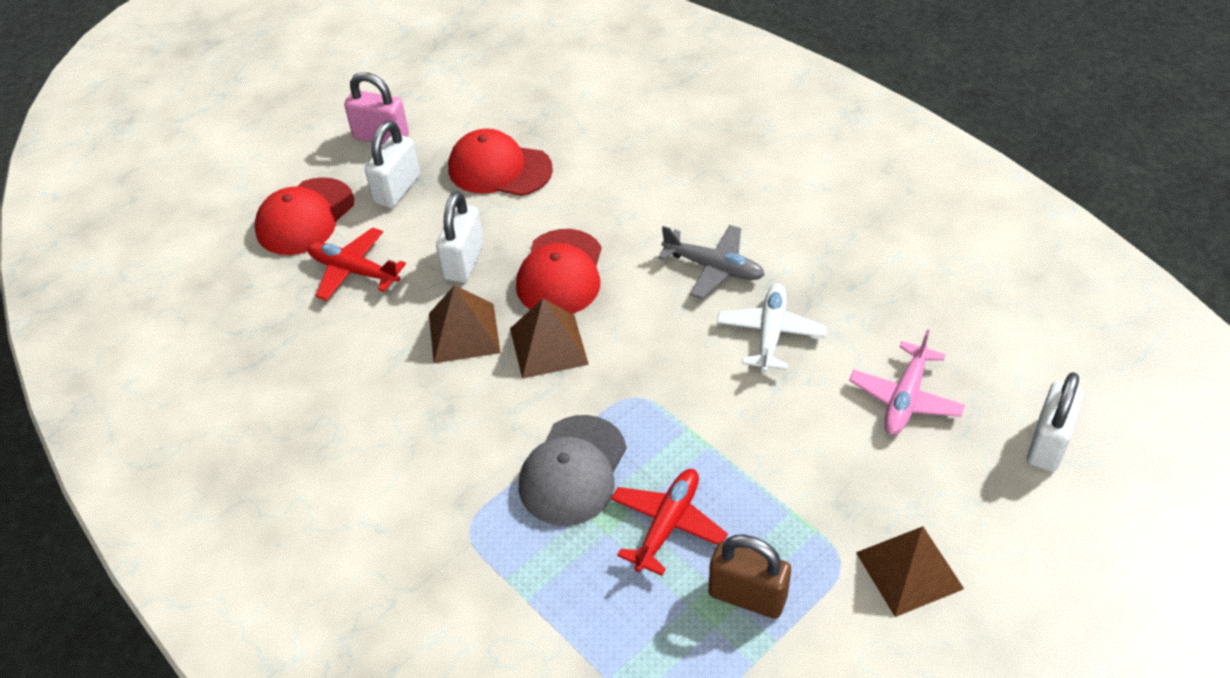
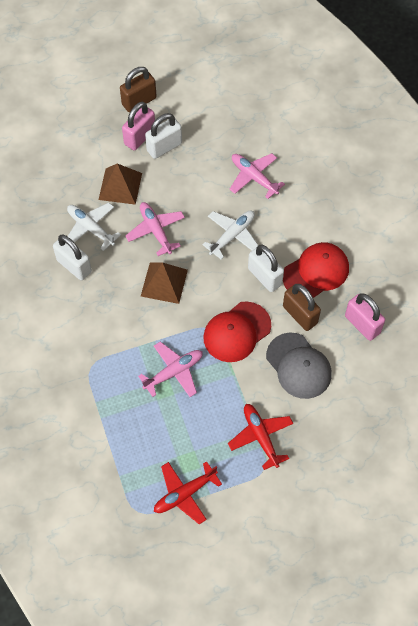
brown padlock: 1 -> 2
brown pyramid: 3 -> 2
grey plane: 1 -> 0
pink padlock: 1 -> 2
pink plane: 1 -> 3
red cap: 3 -> 2
white plane: 1 -> 2

